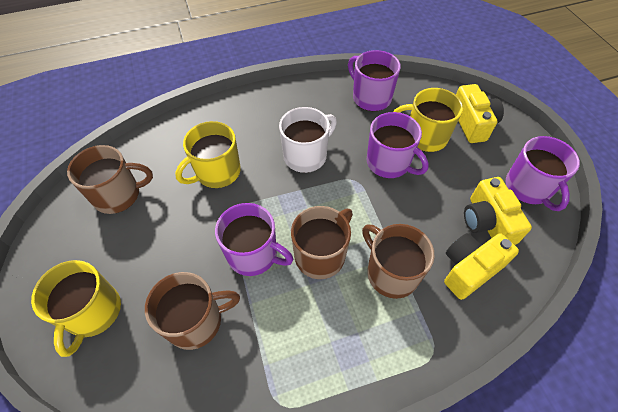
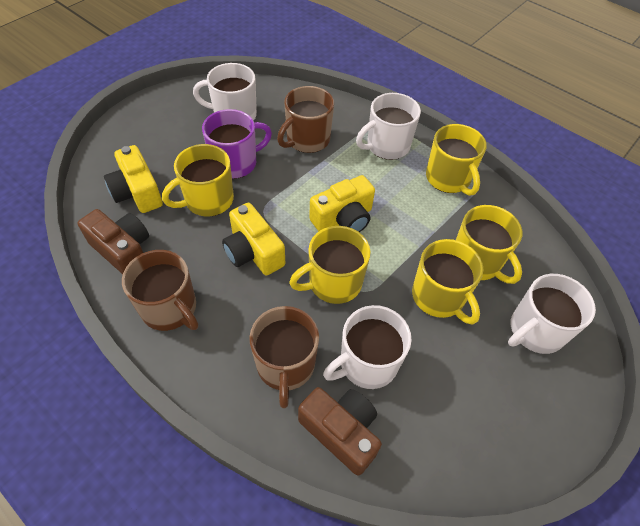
brown camera: 0 -> 2
brown mug: 4 -> 3
purple mug: 4 -> 1
white mug: 1 -> 4
yellow mug: 3 -> 5

